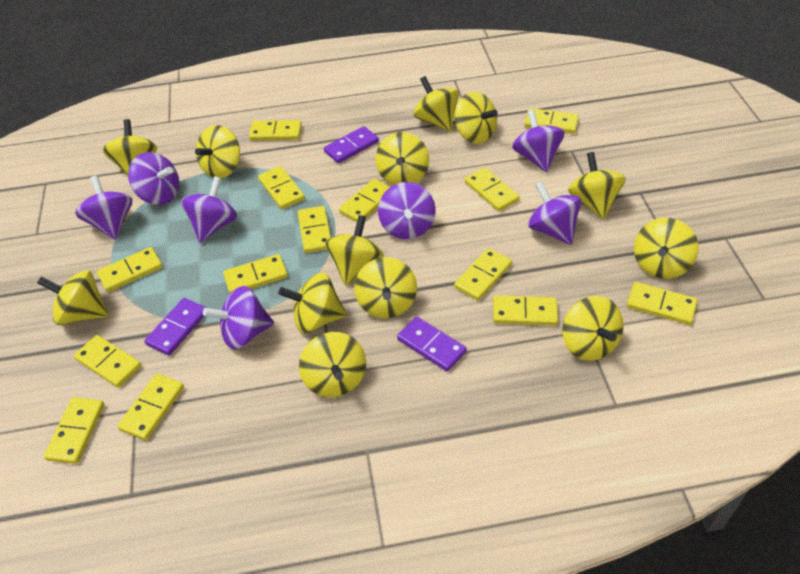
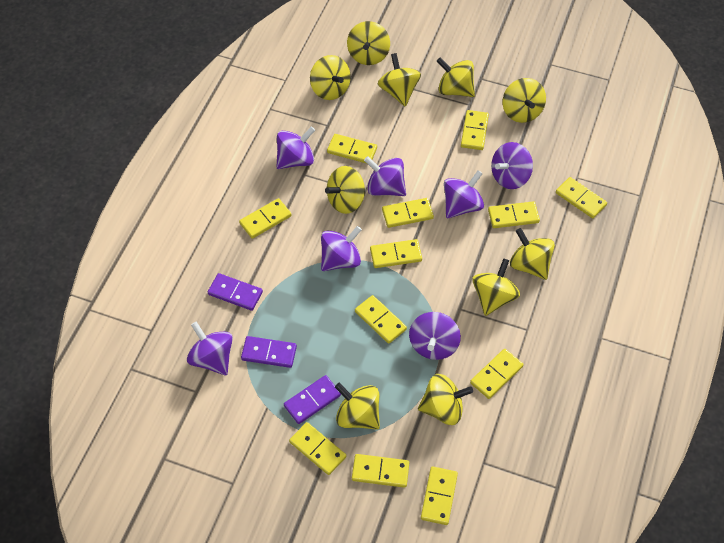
yellow domino: 14 -> 12
yellow spinning top: 13 -> 10

